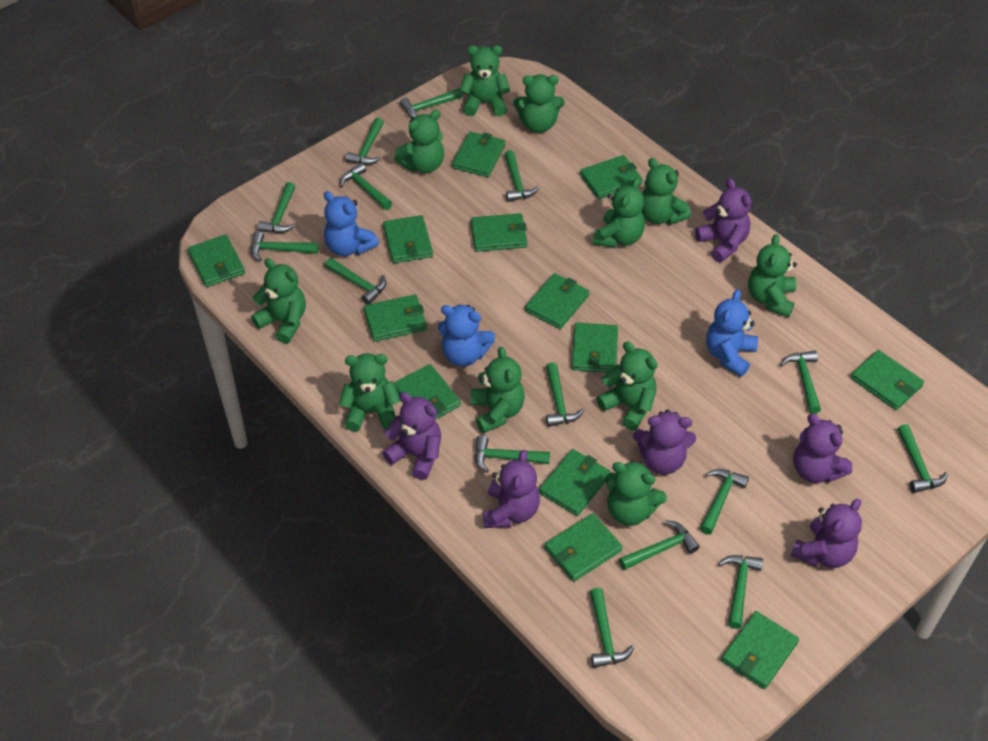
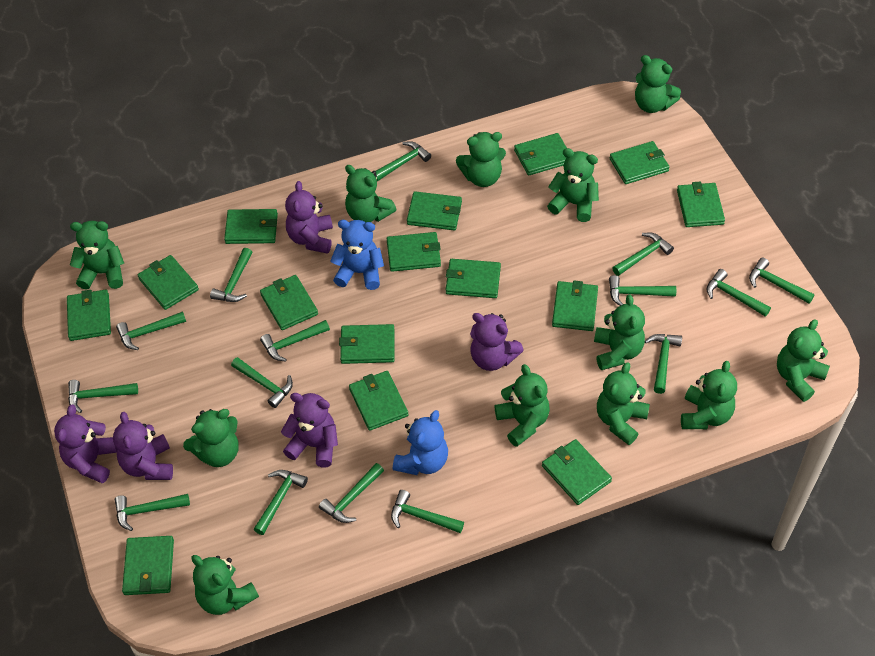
blue teddy bear: 3 -> 2
green teddy bear: 11 -> 12
green wallet: 13 -> 15
purple teddy bear: 6 -> 5

